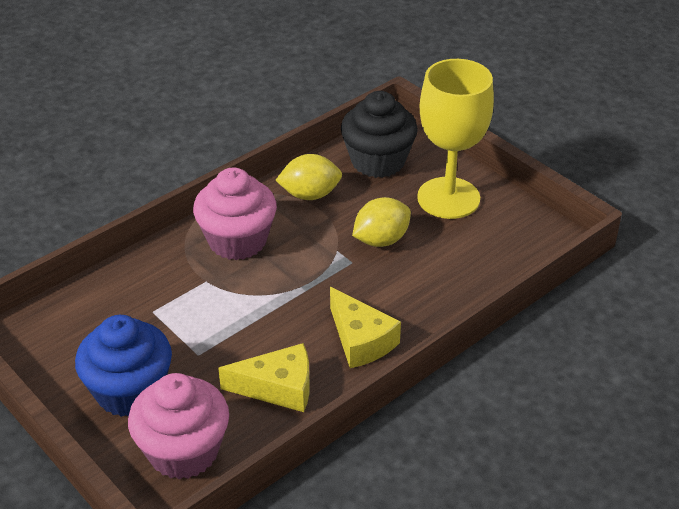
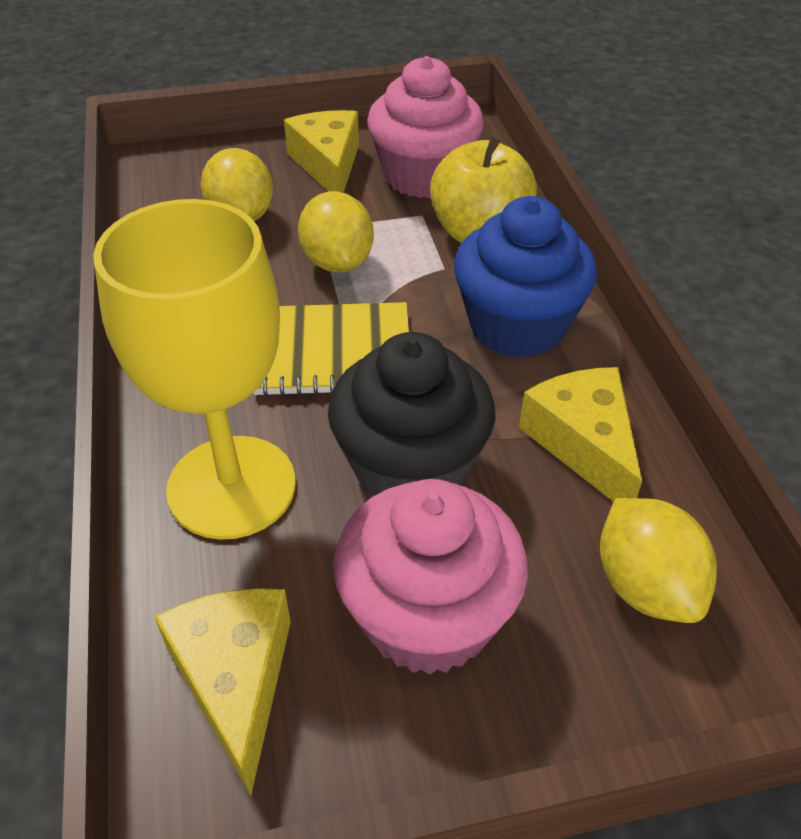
yellow apple: 0 -> 1
yellow cheese: 2 -> 3
yellow lemon: 2 -> 3
yellow notebook: 0 -> 1

